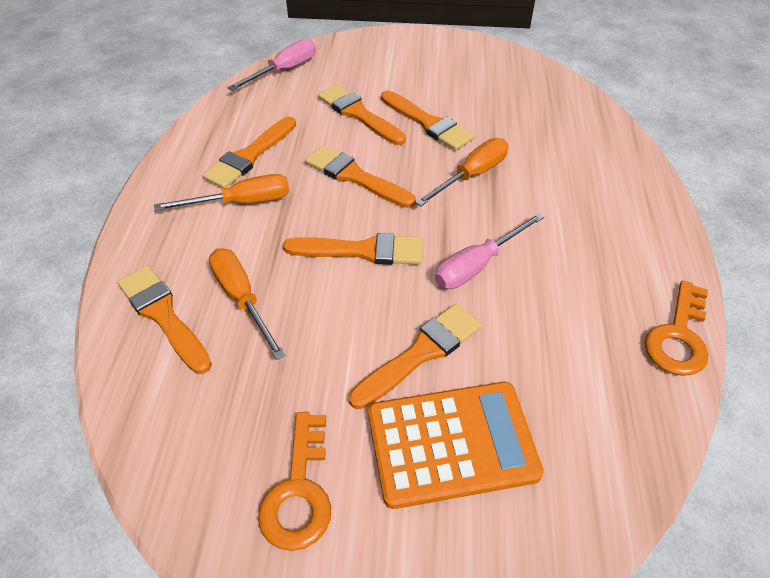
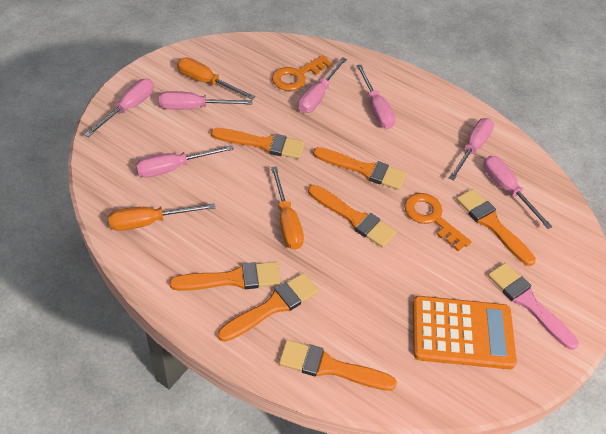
pink brush: 0 -> 1
pink screwdriver: 2 -> 7

